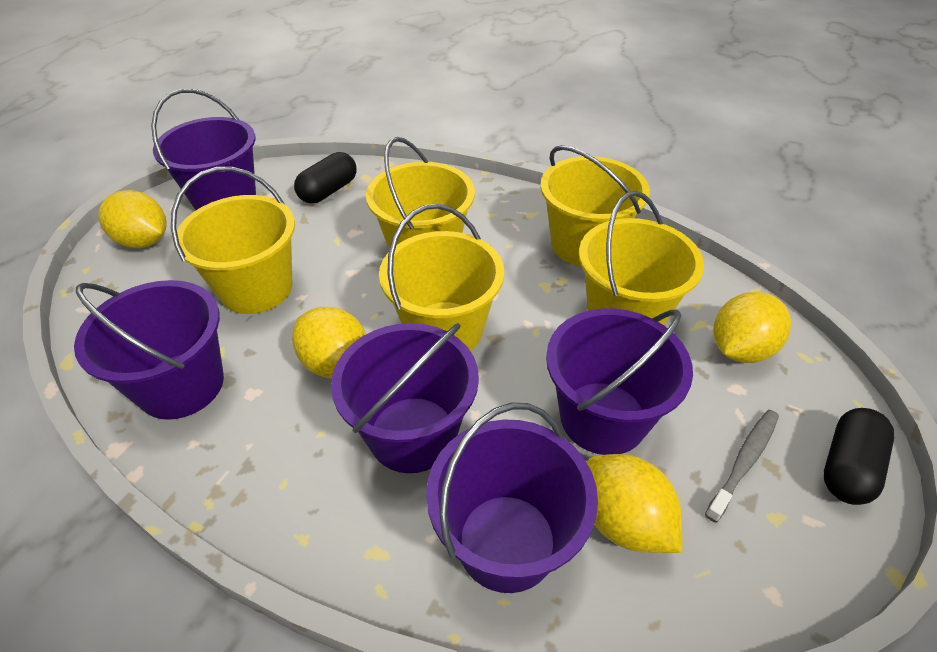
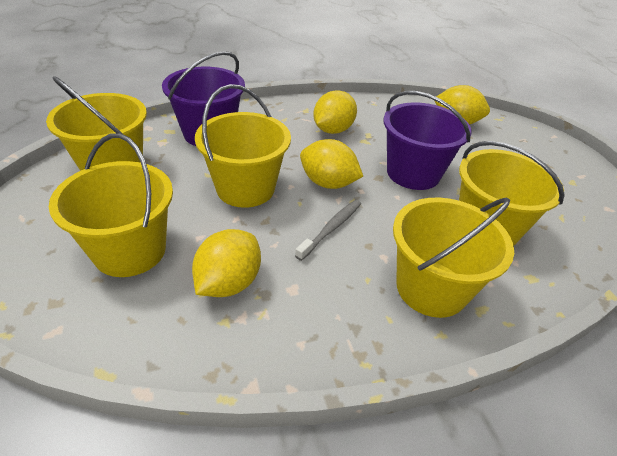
black capsule: 2 -> 0
purple bucket: 5 -> 2

